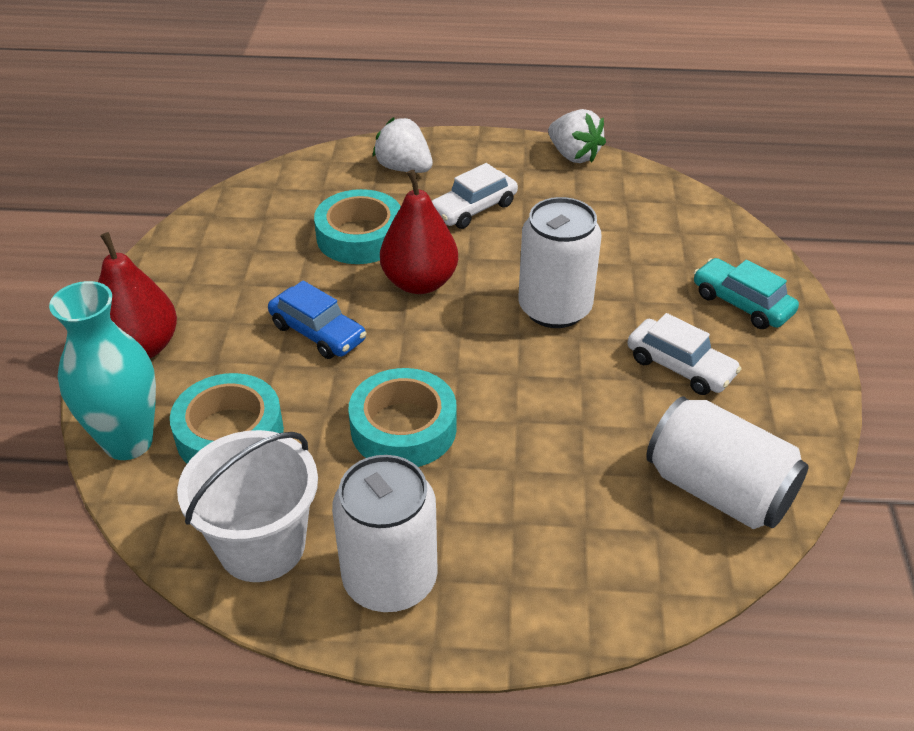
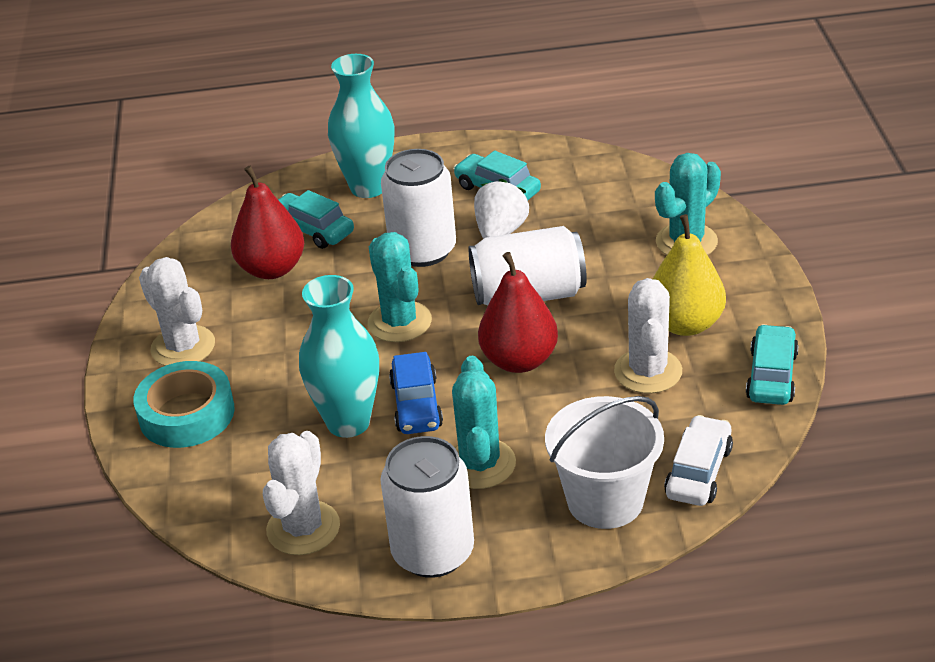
turquoise cactus: 0 -> 3
turquoise car: 1 -> 3
turquoise tape: 3 -> 1
turquoise vase: 1 -> 2
white cactus: 0 -> 3
white car: 2 -> 1
white strawberry: 2 -> 1
yellow pear: 0 -> 1

